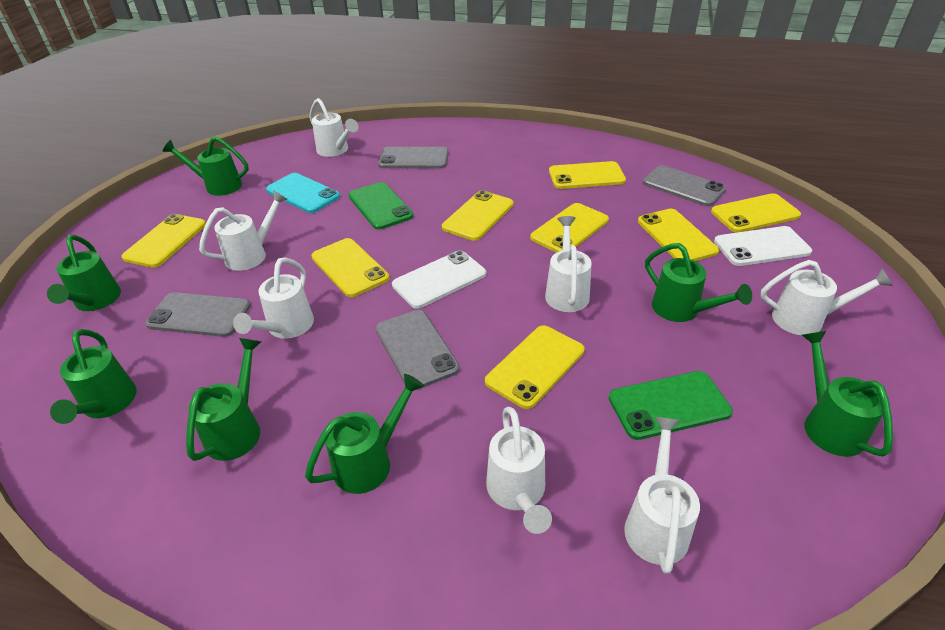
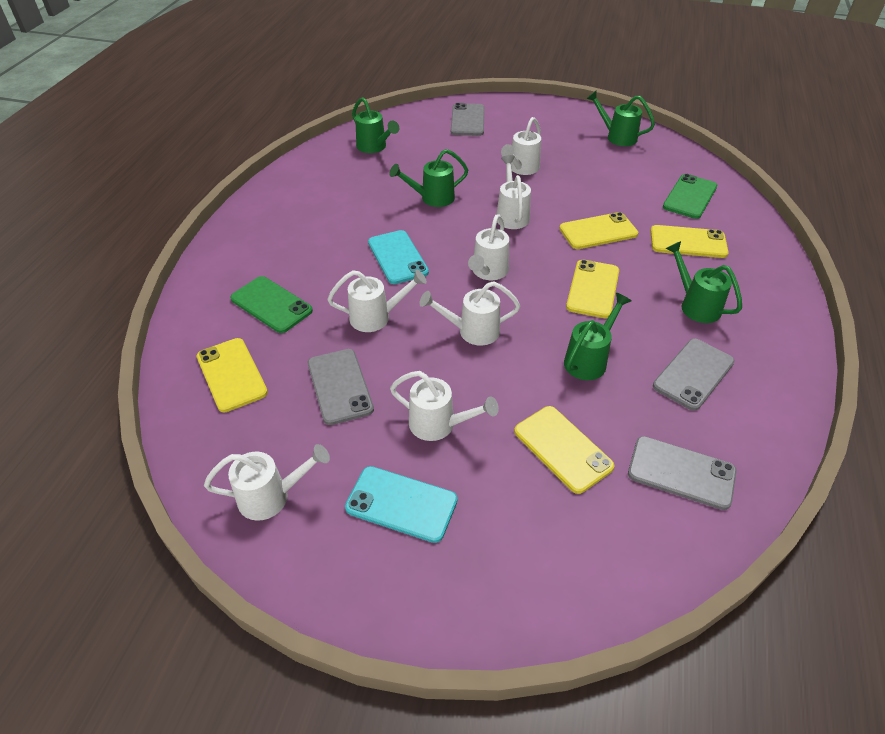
green watering can: 7 -> 5
turquoise phone: 1 -> 2
white phone: 2 -> 0
yellow phone: 8 -> 5

